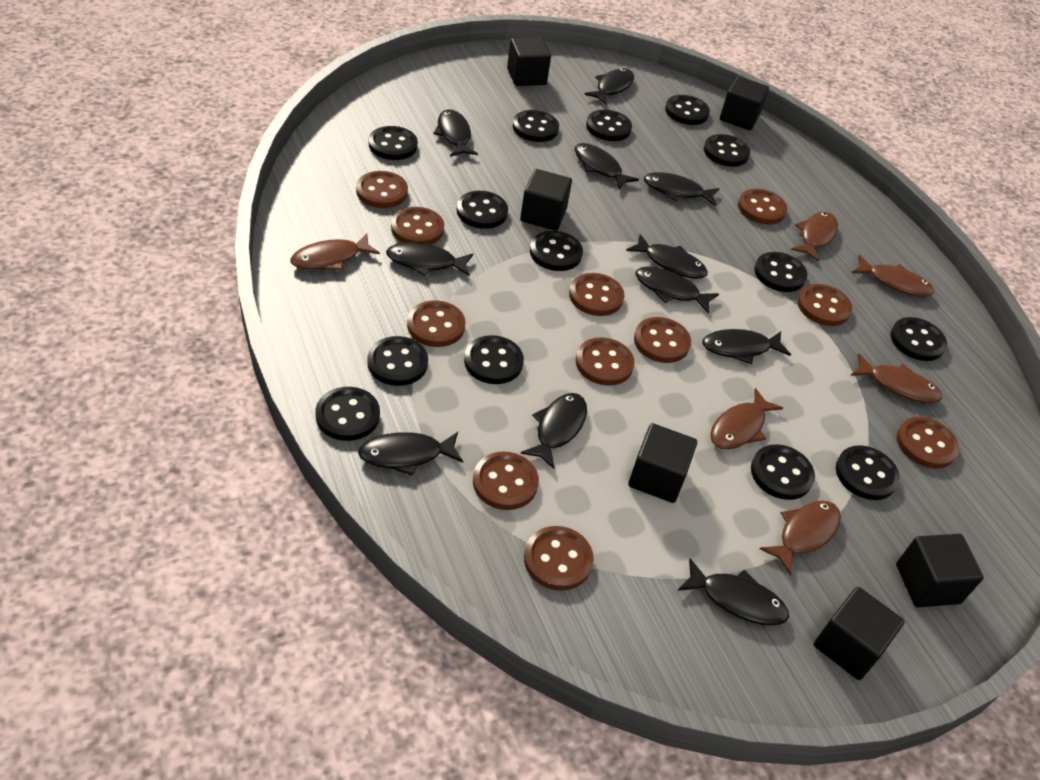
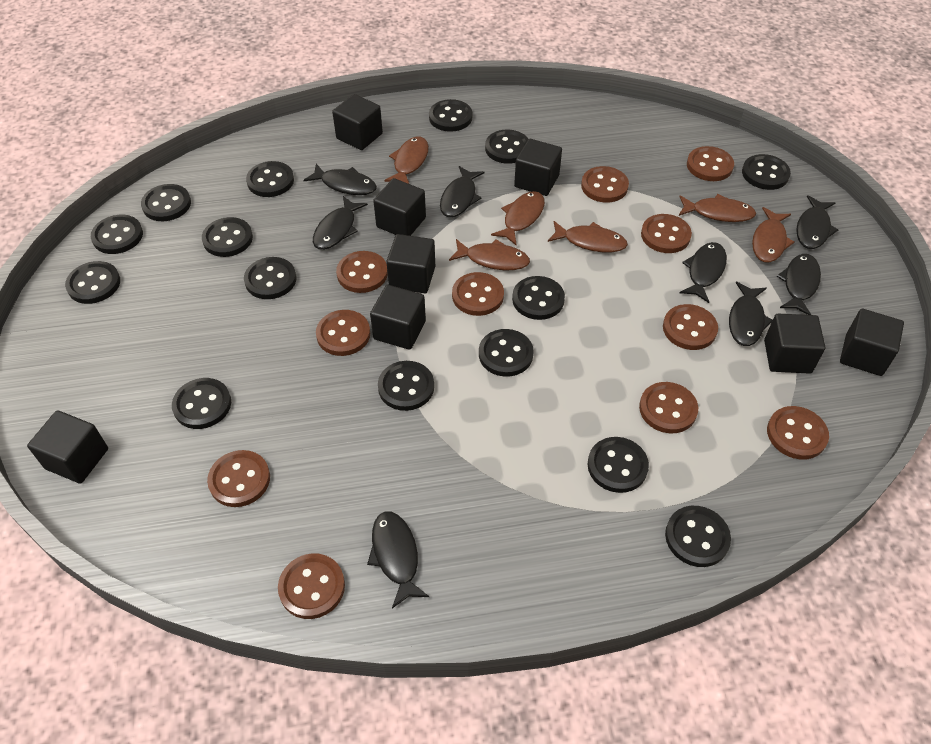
black button: 14 -> 15
black cube: 6 -> 8
black fish: 11 -> 8

